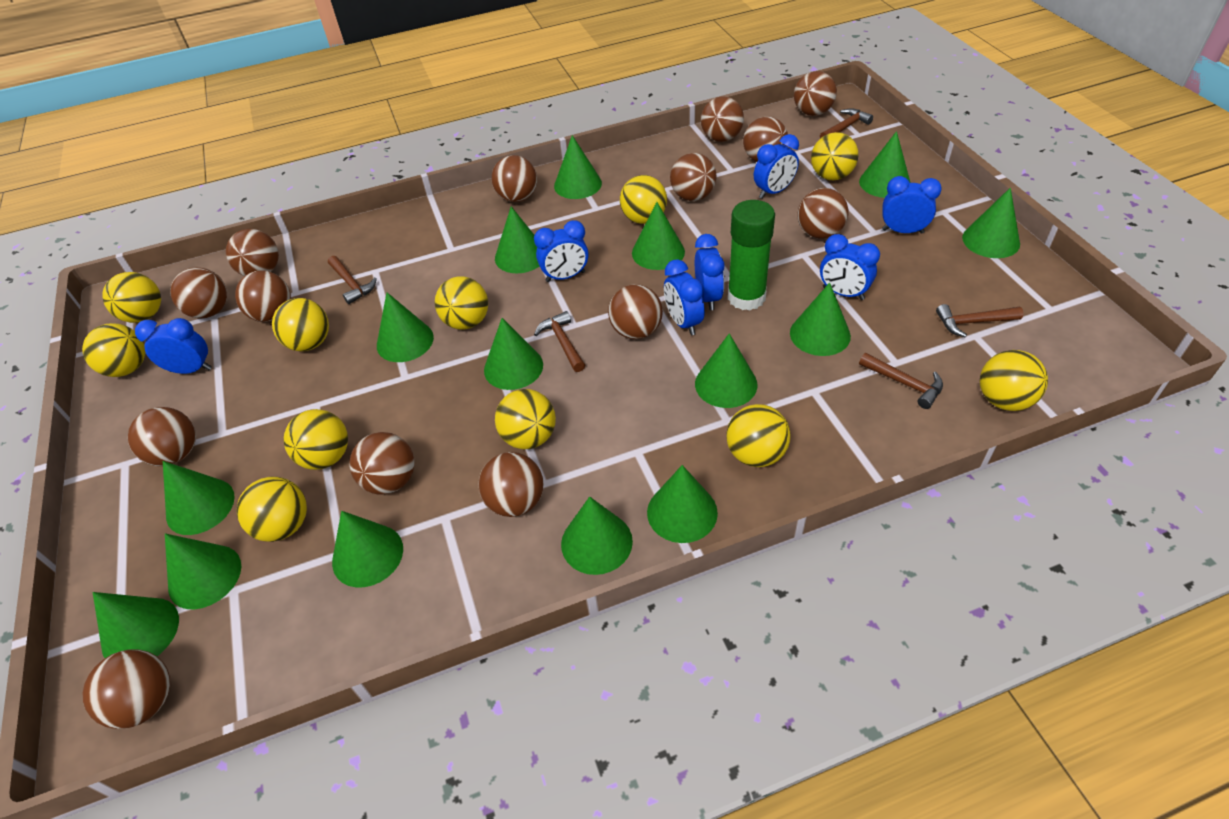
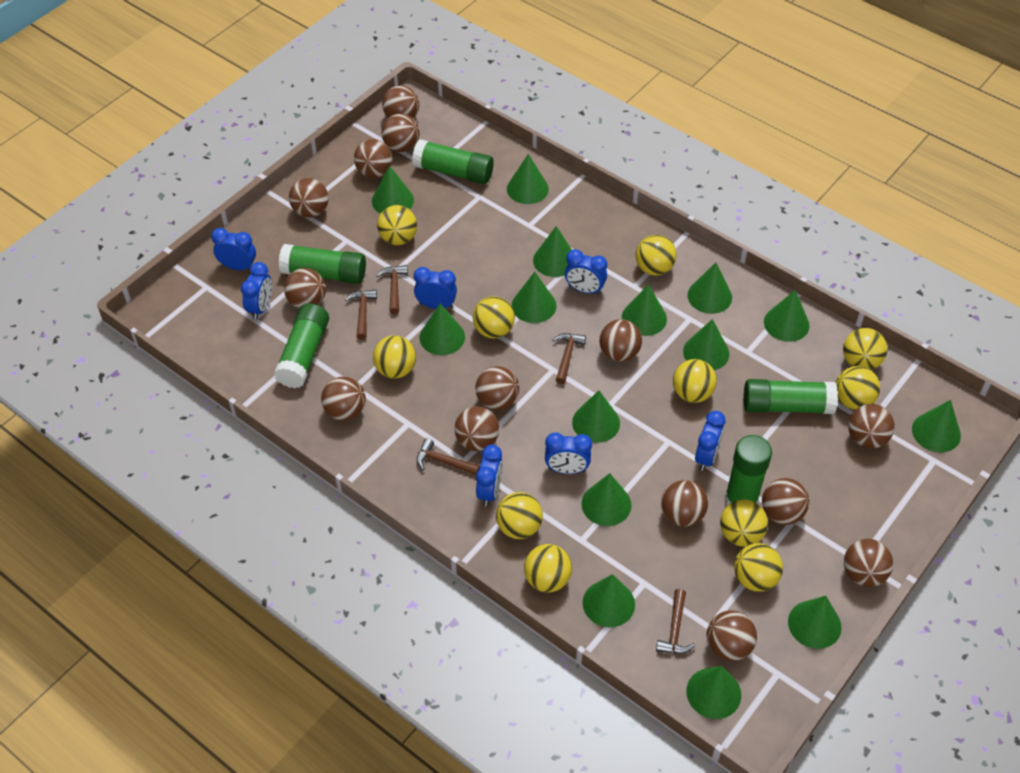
green glue stick: 1 -> 5

